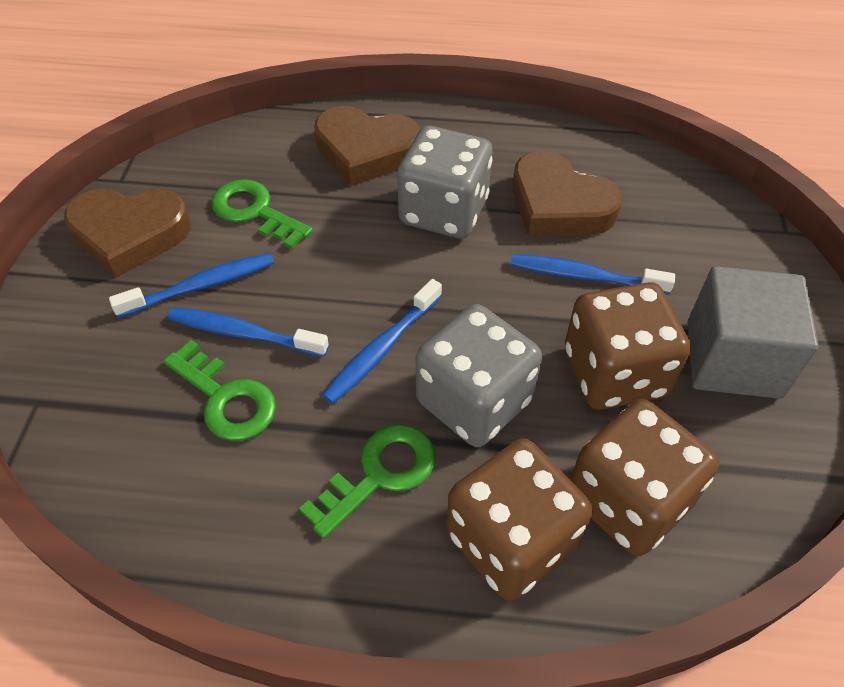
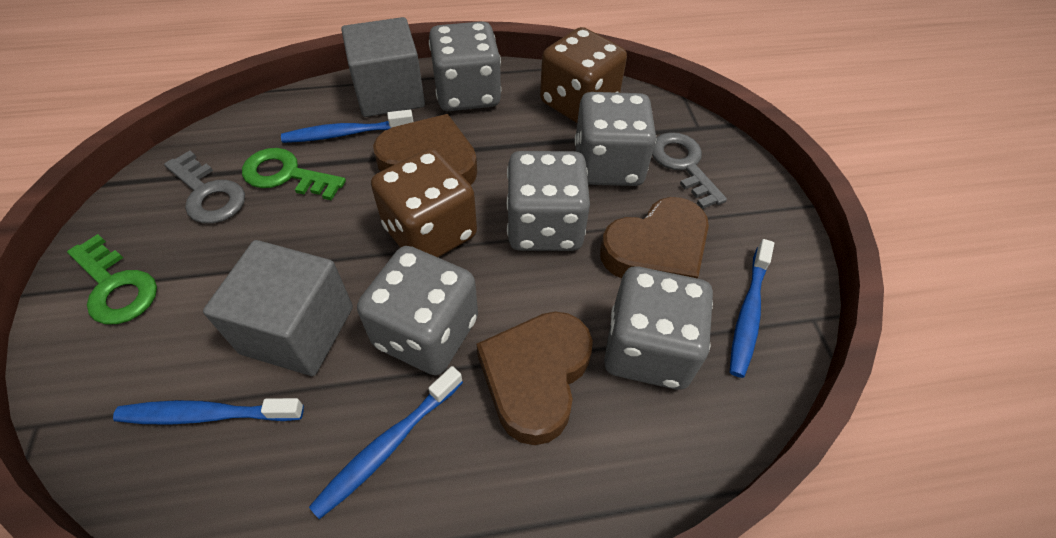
brown dice: 3 -> 2
green key: 3 -> 2
grey cube: 1 -> 2
grey dice: 2 -> 5
grey key: 0 -> 2

